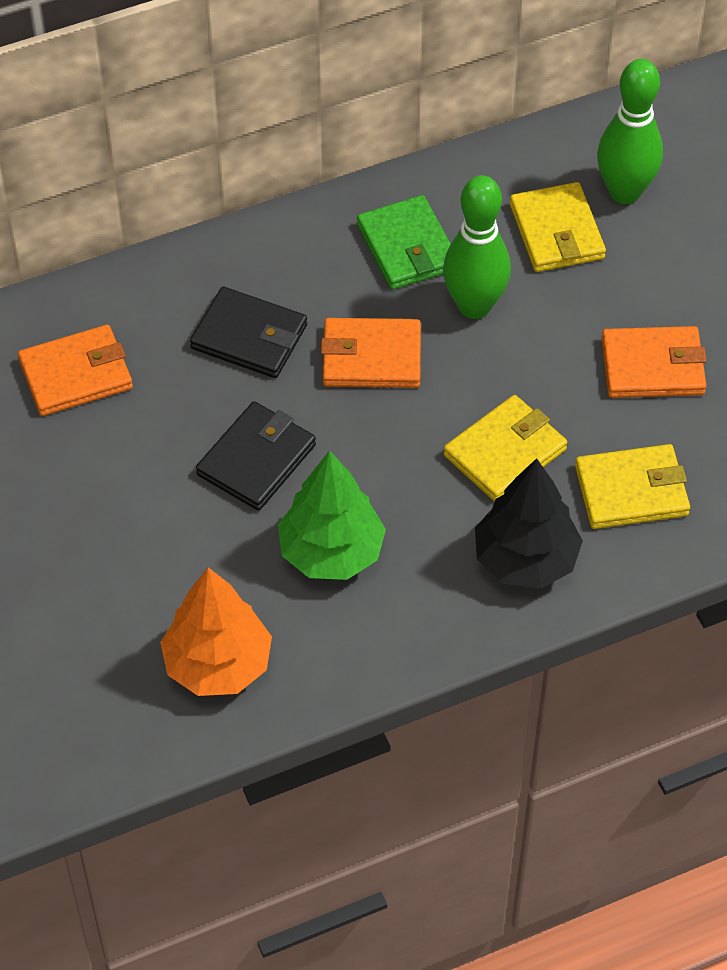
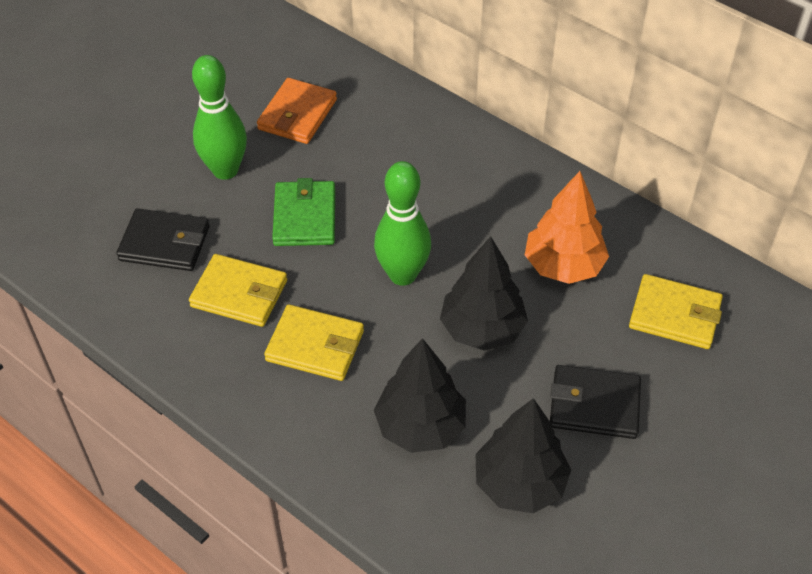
black tree: 1 -> 3
green tree: 1 -> 0
orange wallet: 3 -> 1

